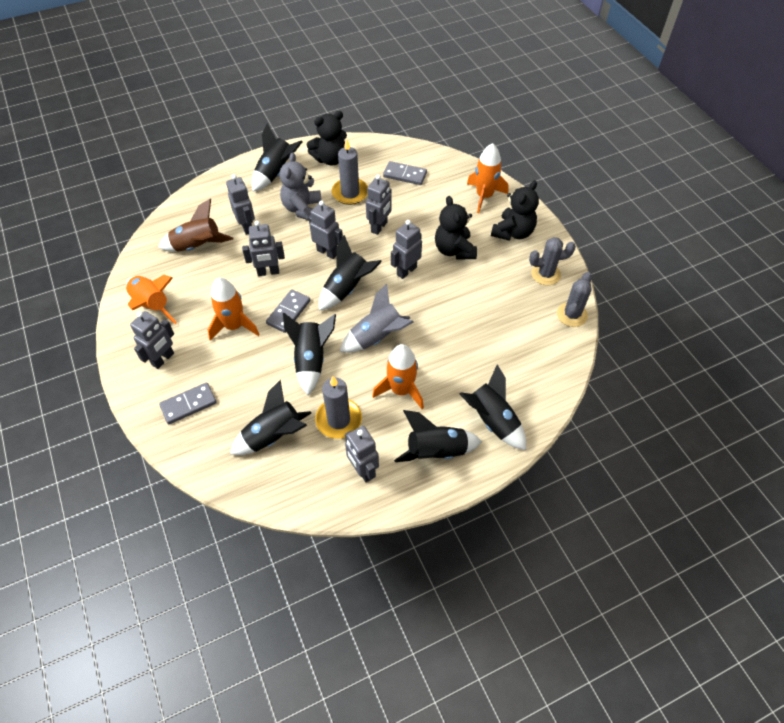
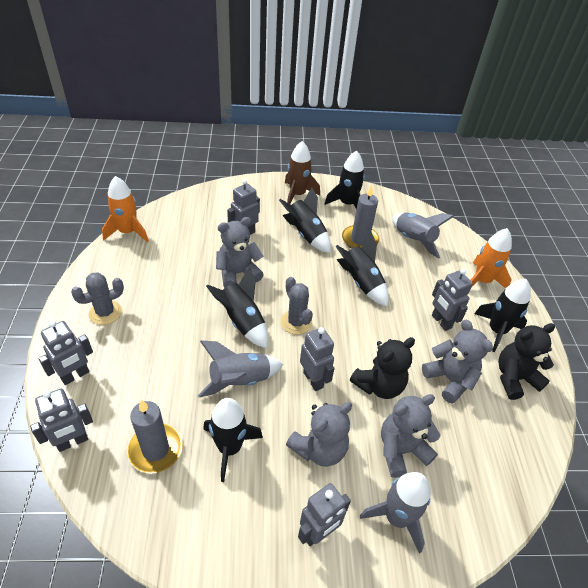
black teddy bear: 3 -> 2
grey domino: 3 -> 0
grey robot: 7 -> 6
grey rocket: 1 -> 3
grey teddy bear: 1 -> 4
orange rocket: 4 -> 2

